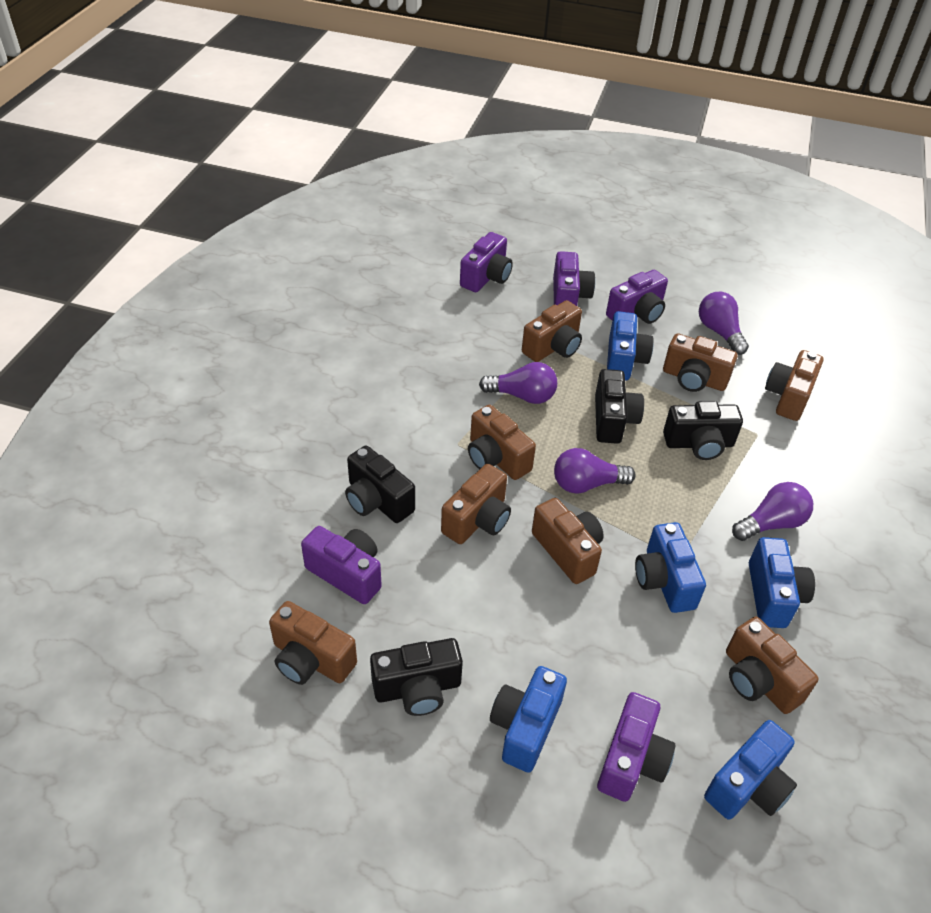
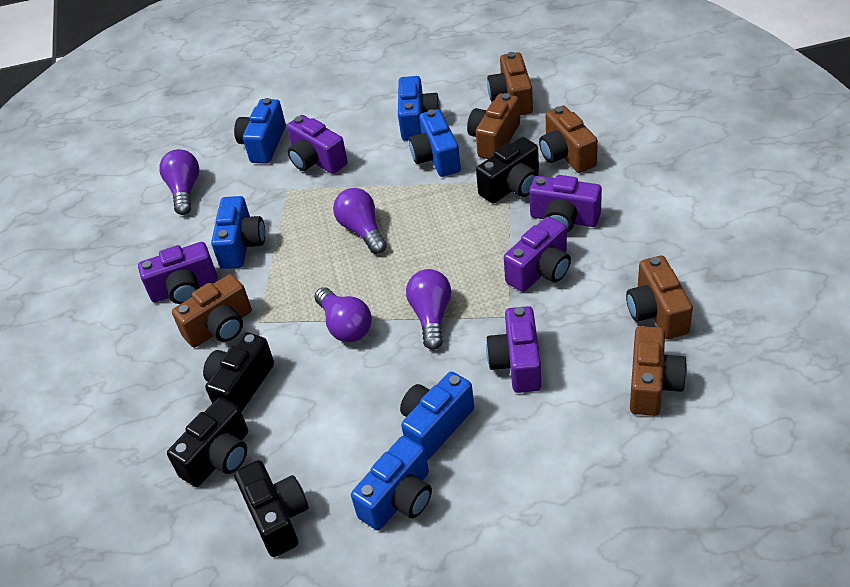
blue camera: 5 -> 6
brown camera: 8 -> 6

